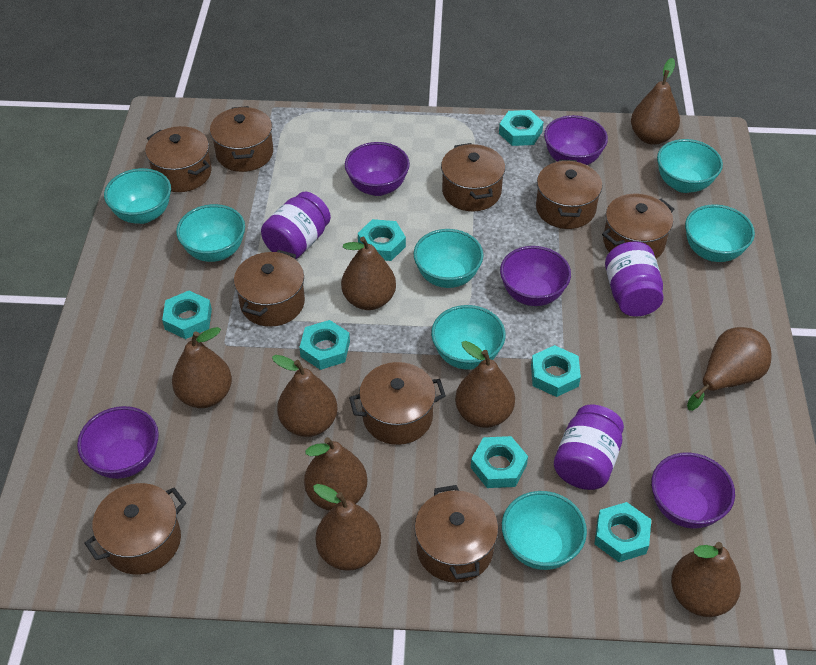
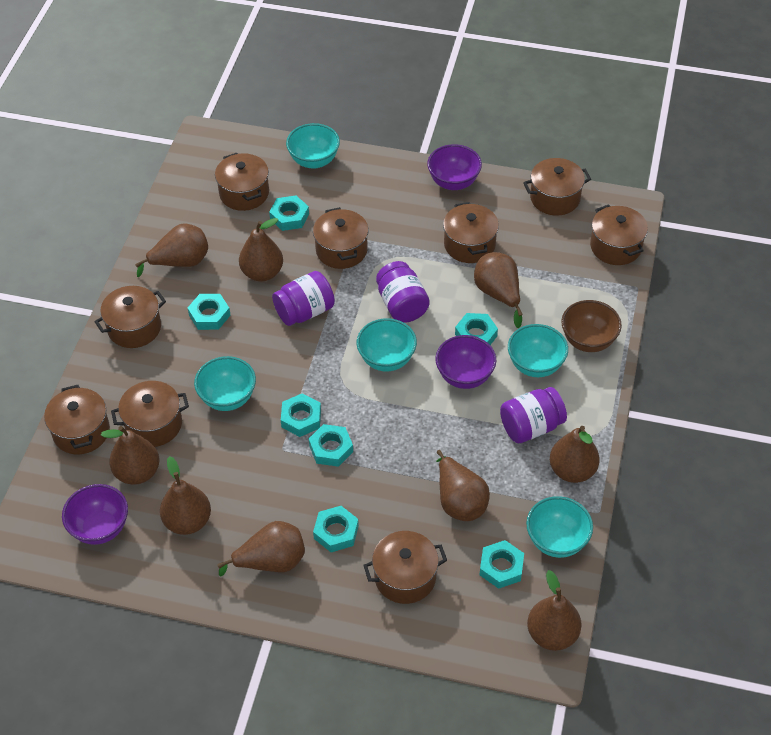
brown bowl: 0 -> 1
purple bowl: 5 -> 3
turquoise bowl: 7 -> 5

